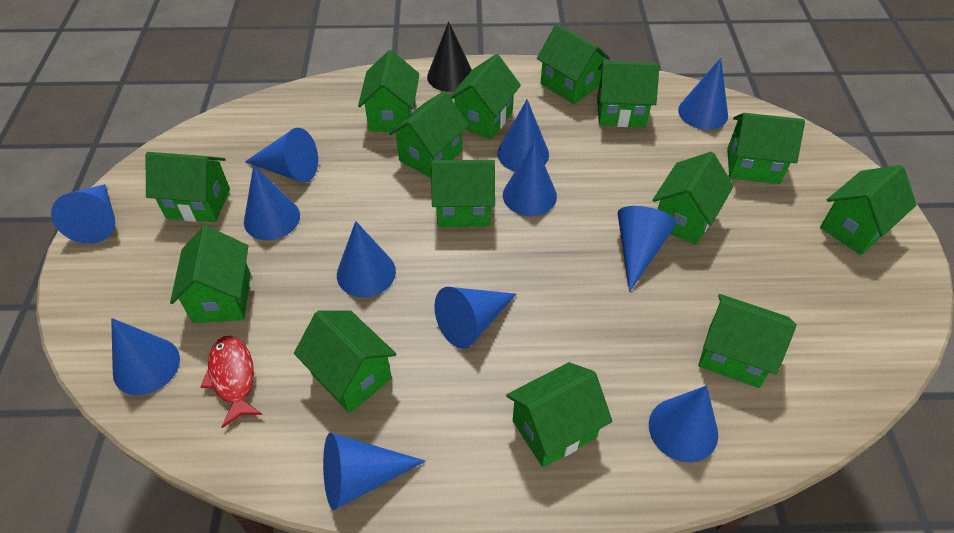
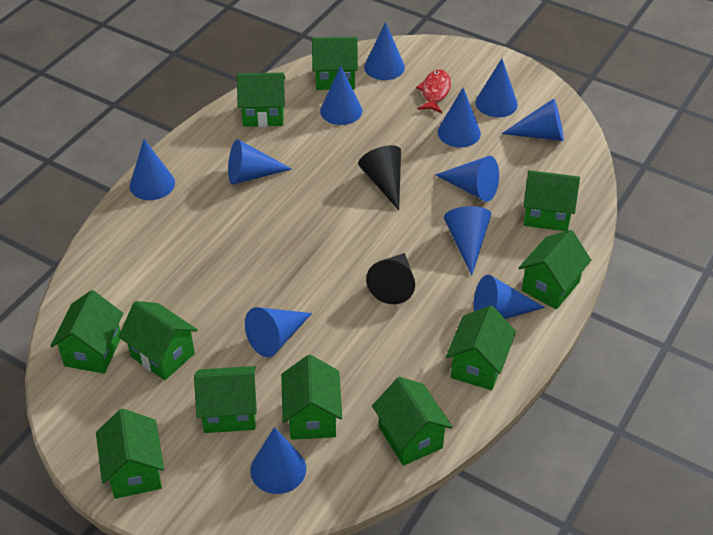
black cone: 1 -> 2
green house: 14 -> 11

